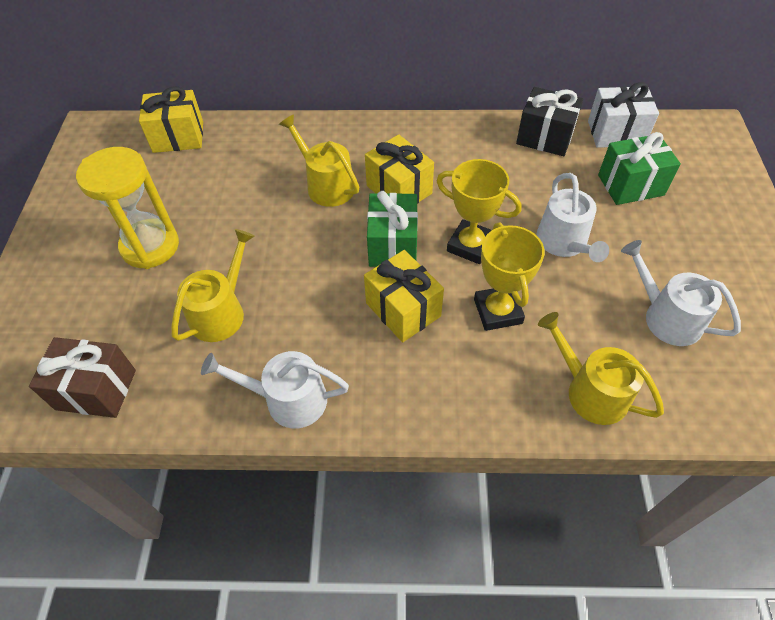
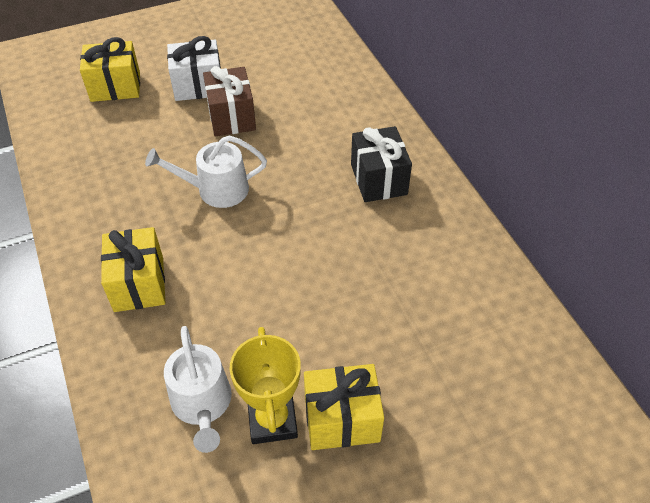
green gift: 2 -> 0
white watering can: 3 -> 2
yellow hourglass: 1 -> 0
yellow trophy: 2 -> 1
yellow watering can: 3 -> 0

